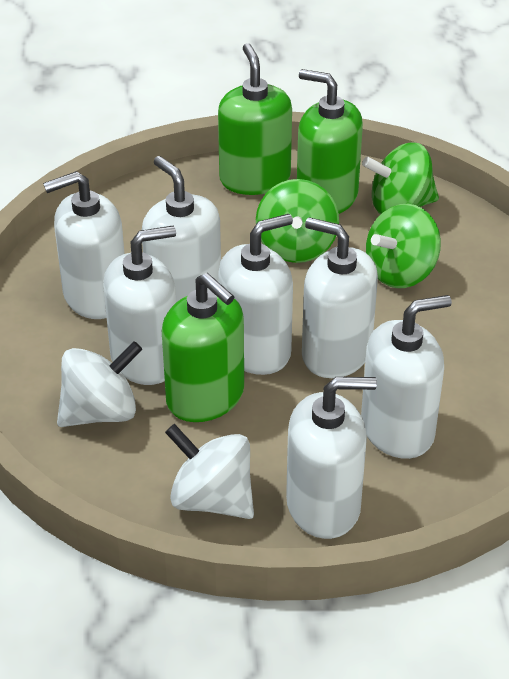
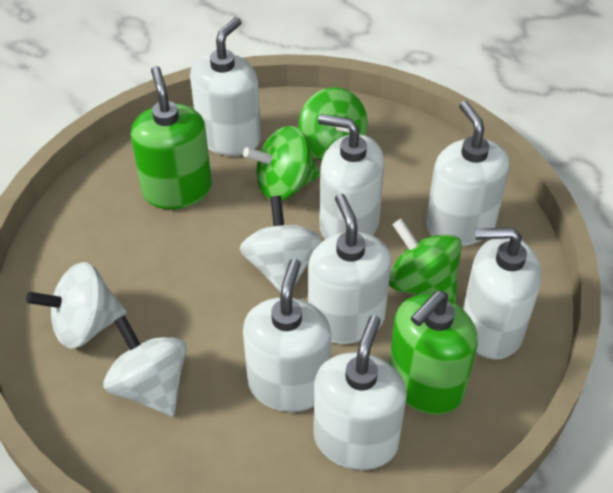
green soap dispenser: 3 -> 2
white spinning top: 2 -> 3

